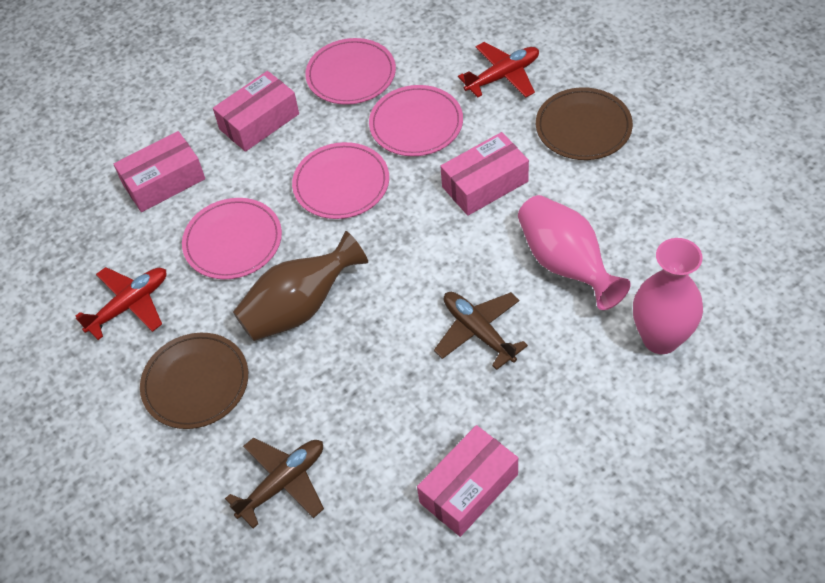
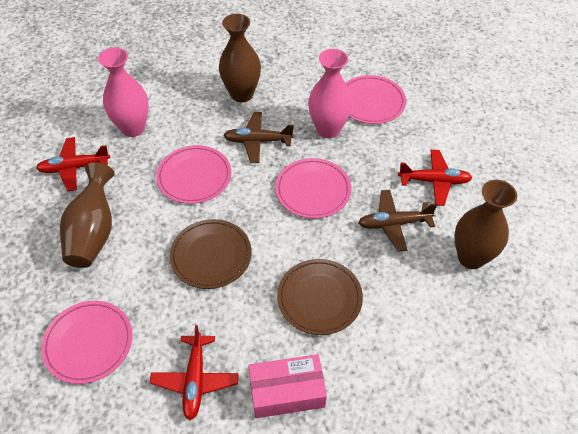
brown vase: 1 -> 3
pink box: 4 -> 1
red plane: 2 -> 3

